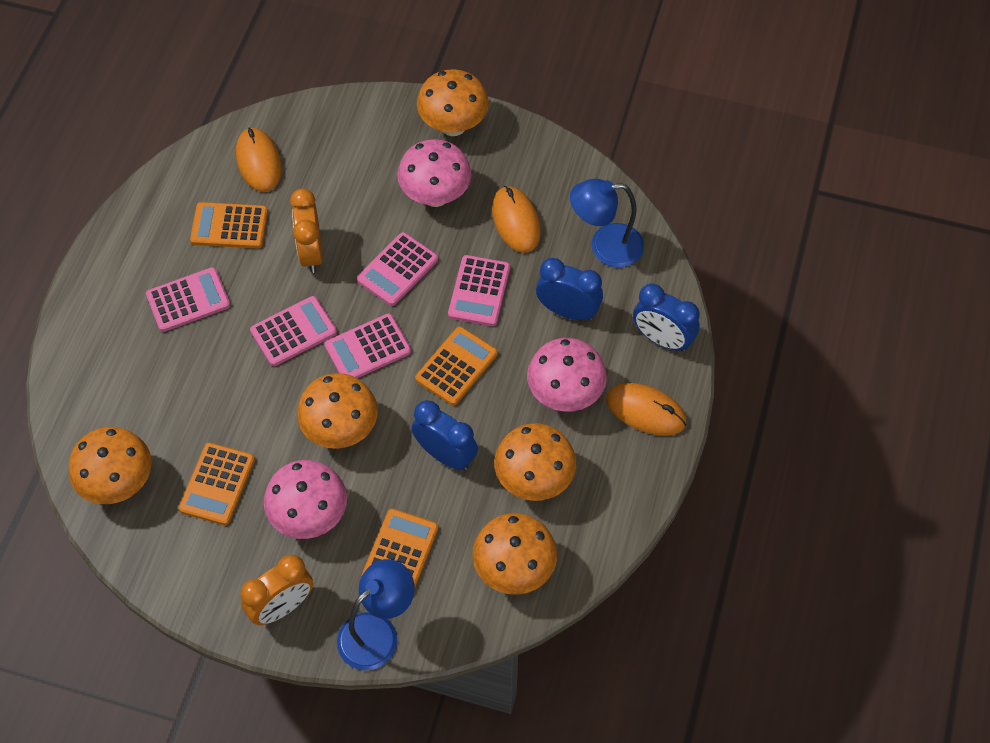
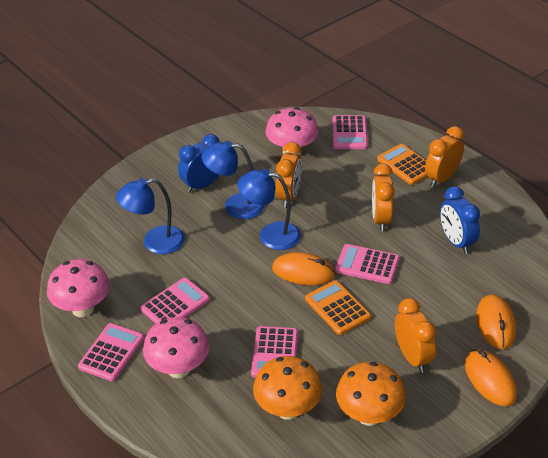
blue clock: 3 -> 2
blue lamp: 2 -> 3
orange calculator: 4 -> 2
orange clock: 2 -> 4
orange mushroom: 5 -> 2

